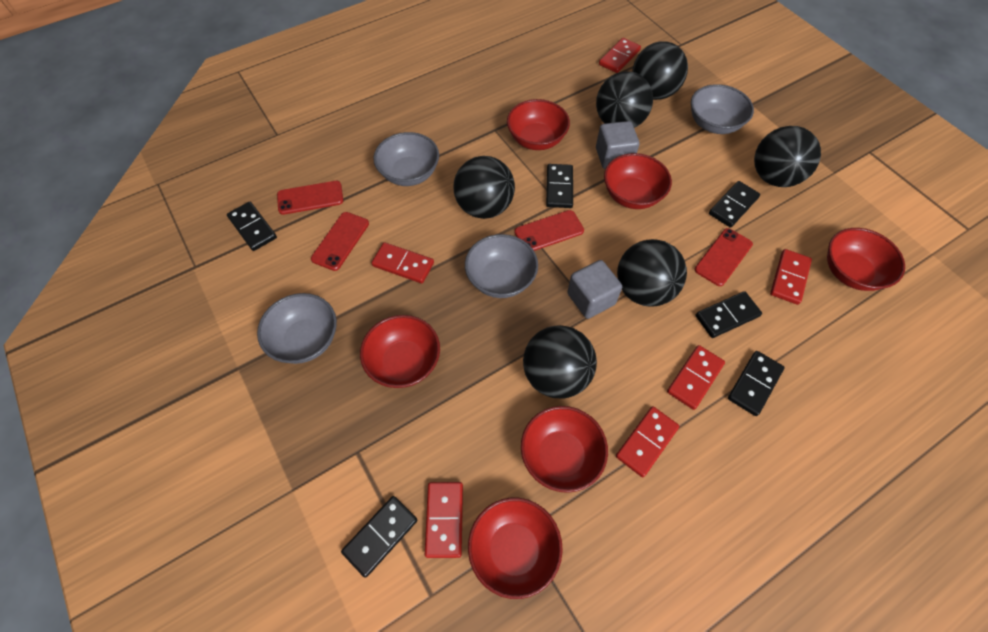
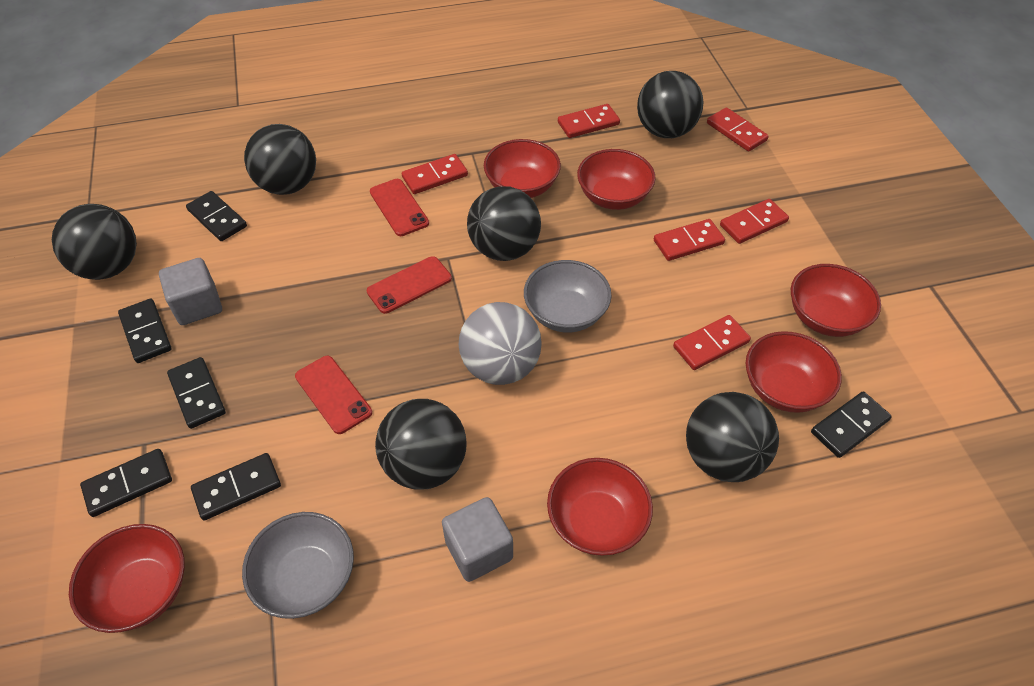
grey ball: 0 -> 1
grey bowl: 4 -> 2
red phone: 4 -> 3

